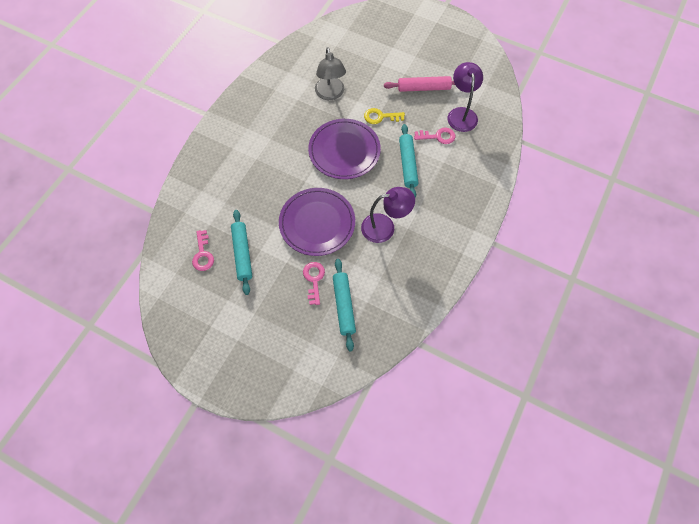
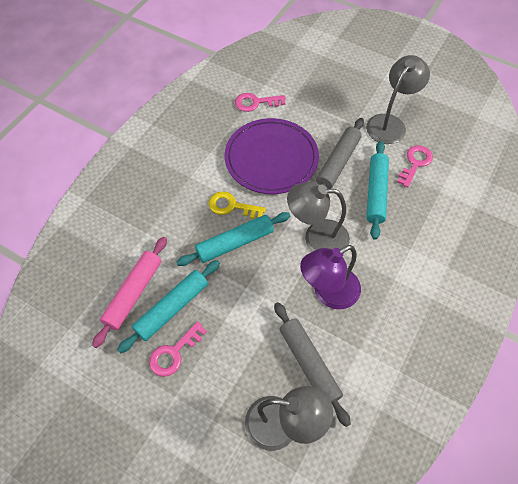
grey lamp: 1 -> 3
grey rolling pin: 0 -> 2
purple lamp: 2 -> 1
purple plate: 2 -> 1

